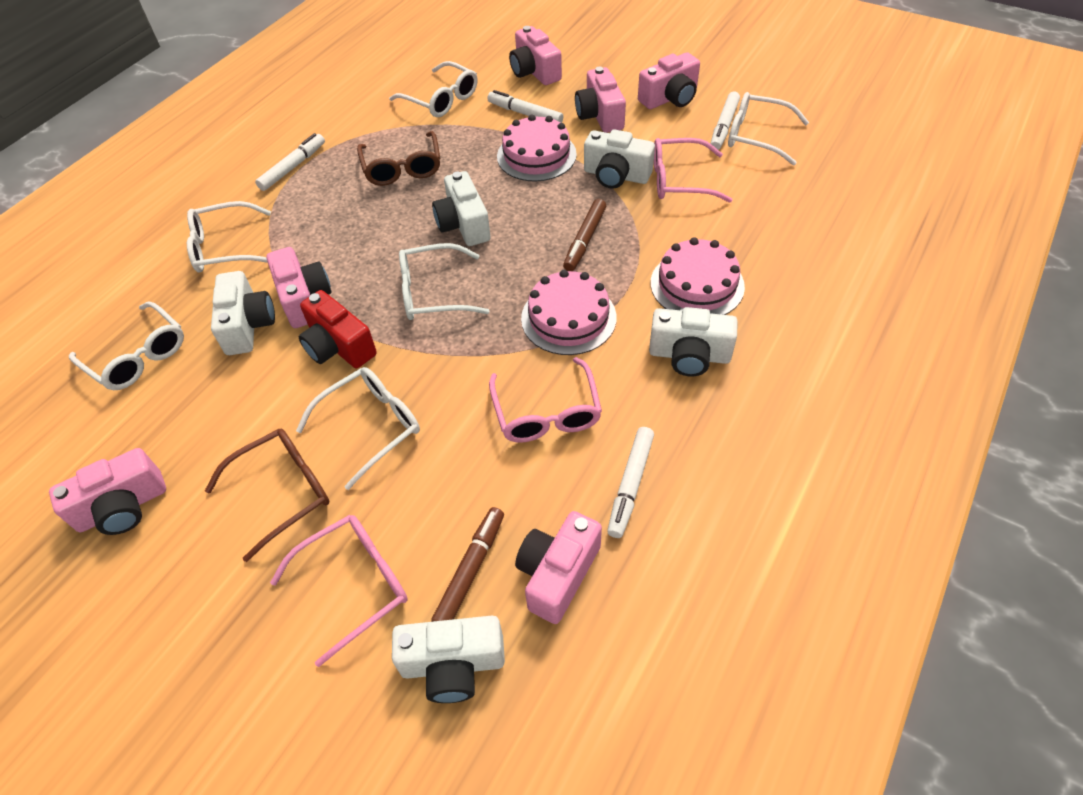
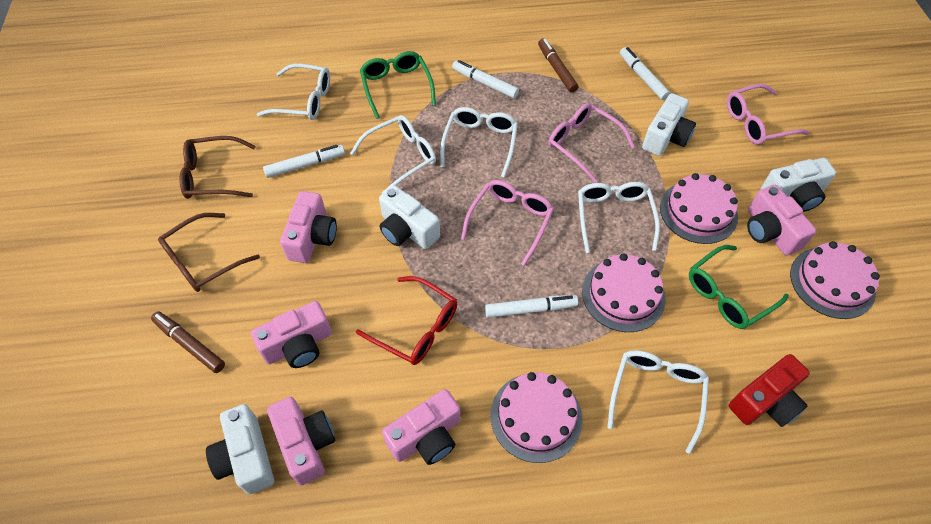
green glasses: 0 -> 2
pink cake: 3 -> 4
pink camera: 6 -> 5
red glasses: 0 -> 1
white camera: 5 -> 4
white glasses: 6 -> 5

